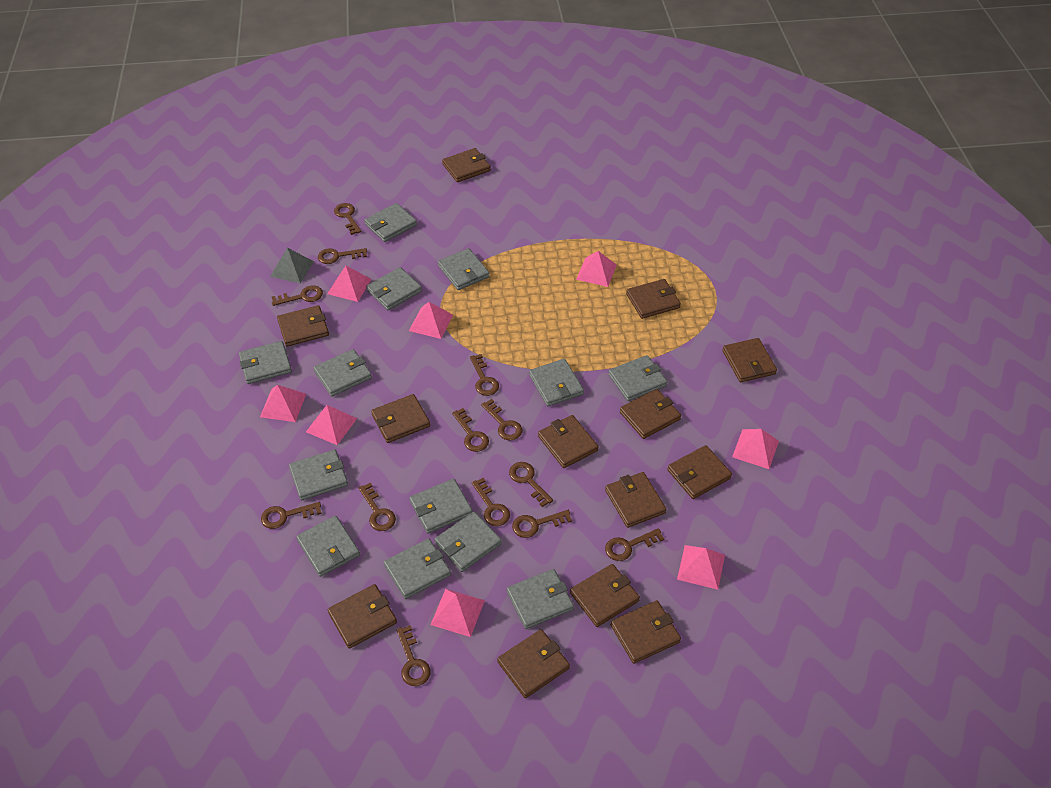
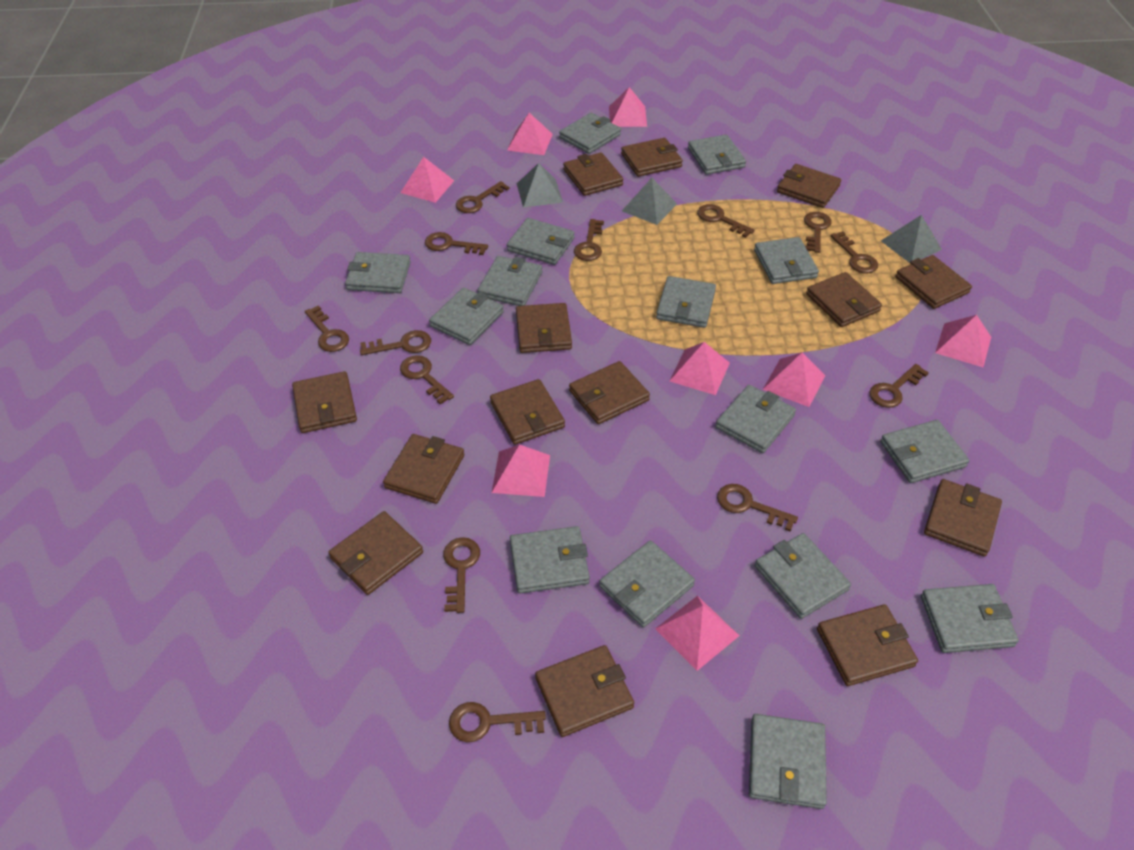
brown wallet: 13 -> 14
grey pyramid: 1 -> 3
grey wallet: 13 -> 15

